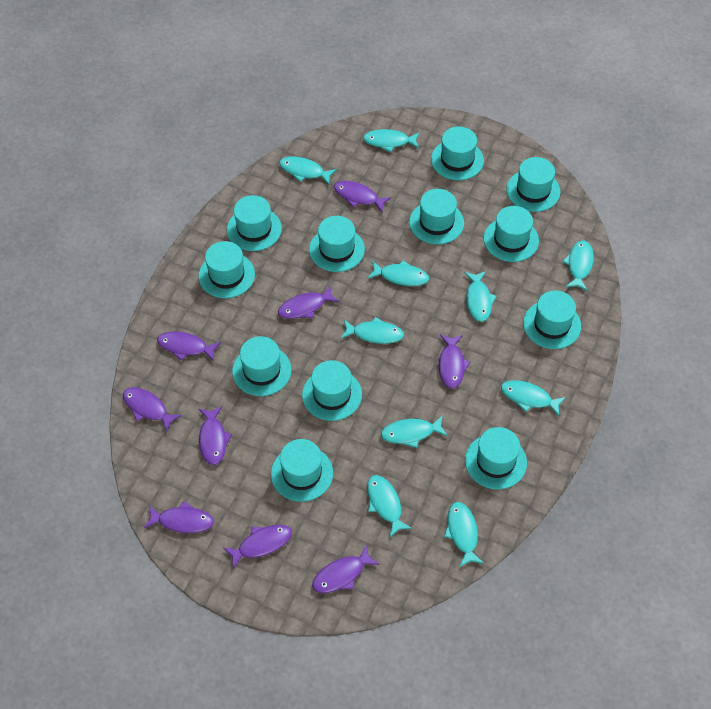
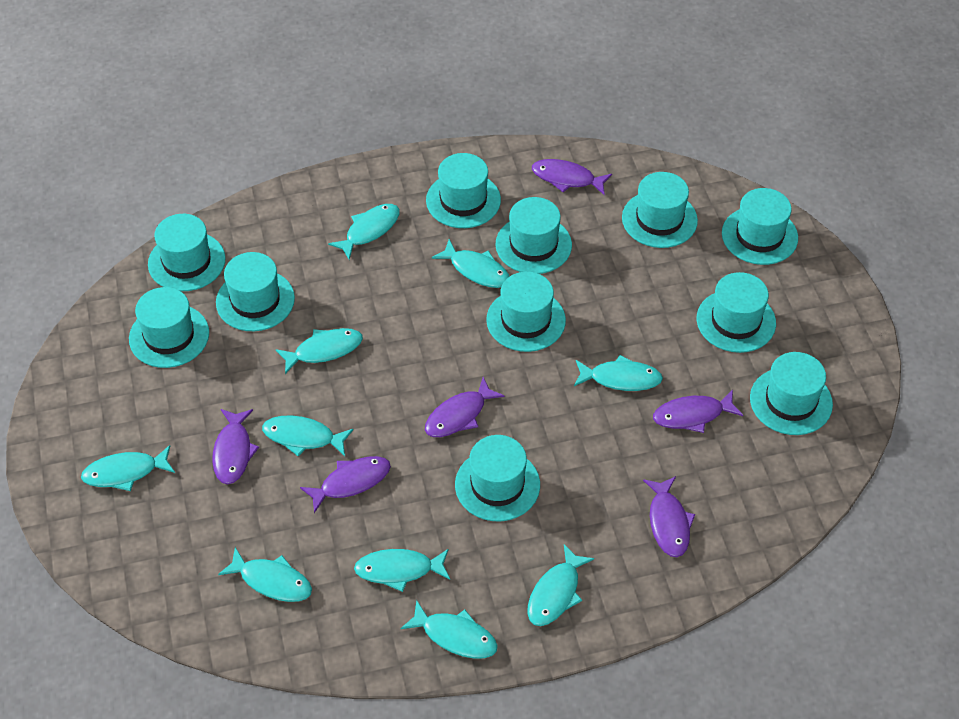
purple fish: 9 -> 6
turquoise hat: 12 -> 11

